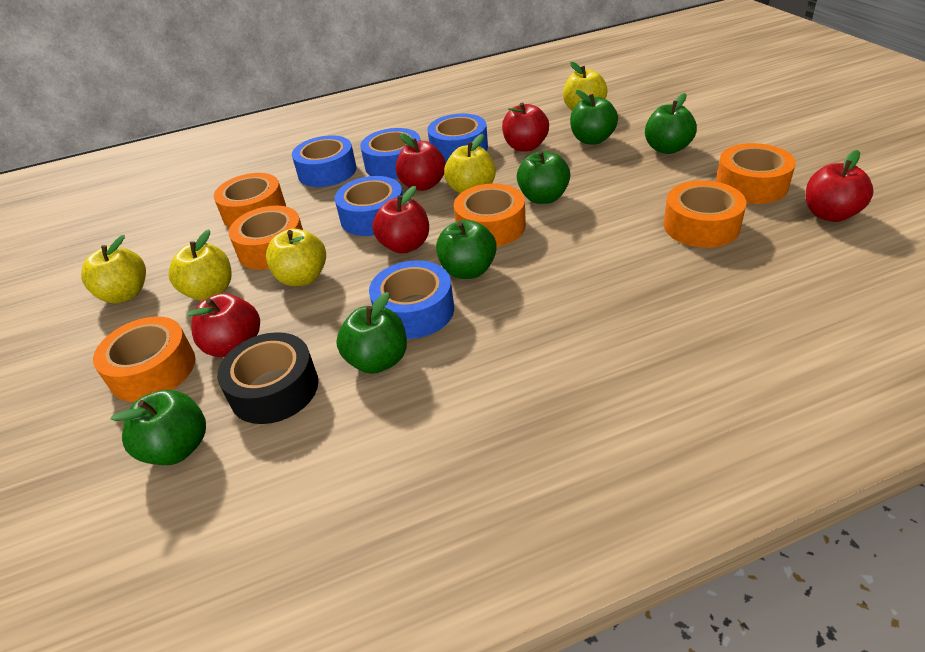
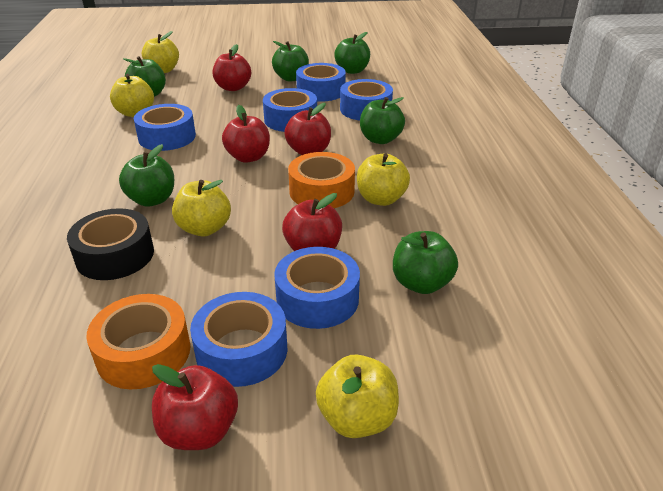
blue tape: 5 -> 6
orange tape: 6 -> 2

